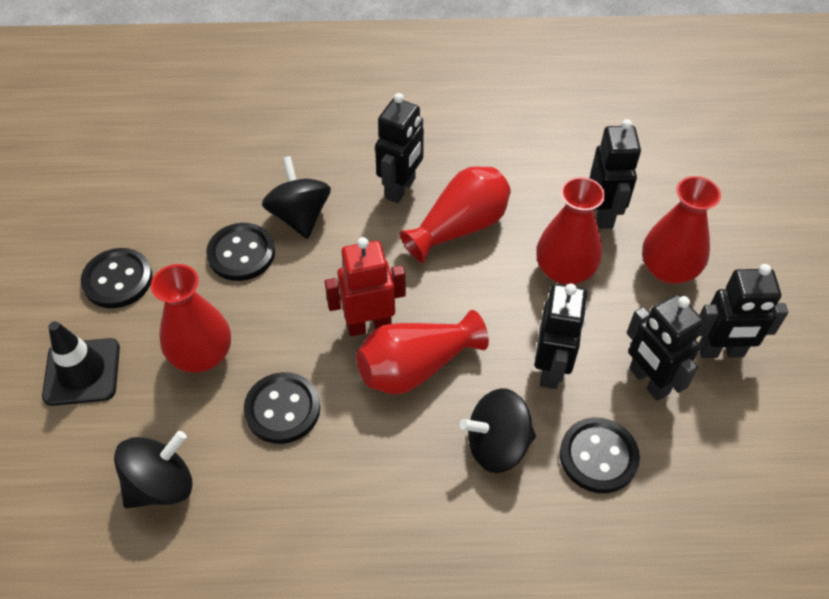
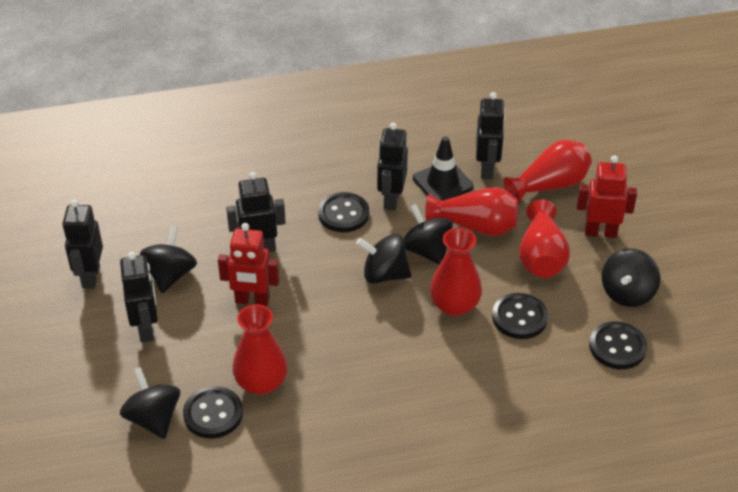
black spinning top: 3 -> 5
red robot: 1 -> 2

